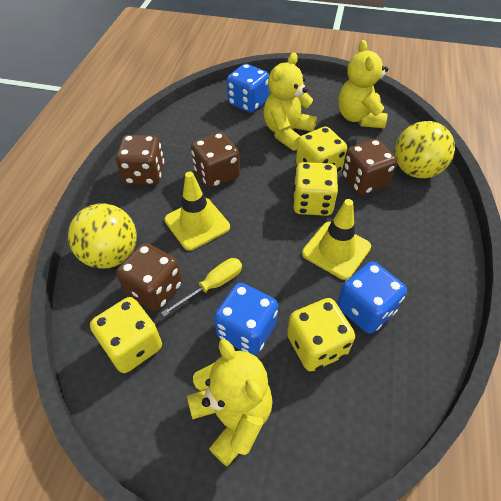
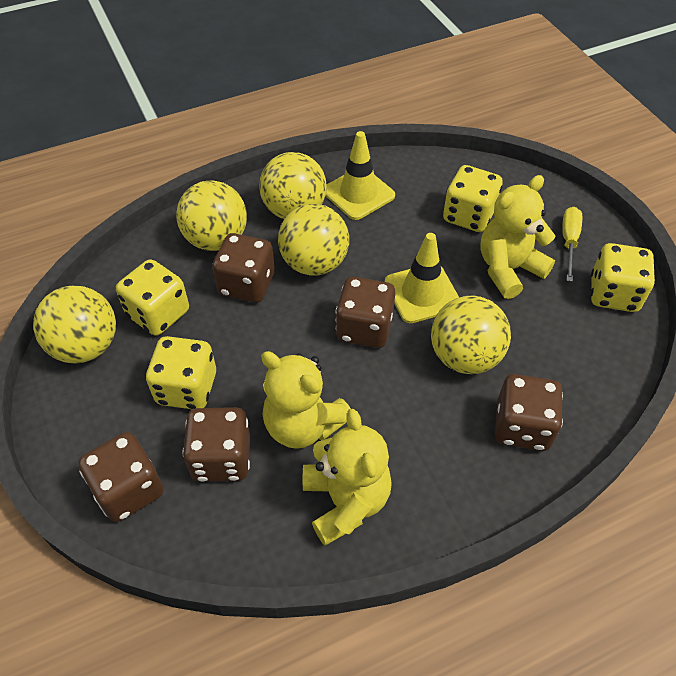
blue dice: 3 -> 0
brown dice: 4 -> 5
yellow ball: 2 -> 5

